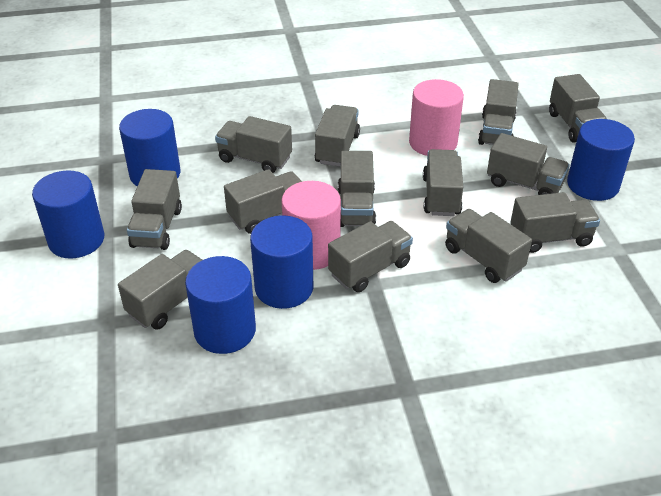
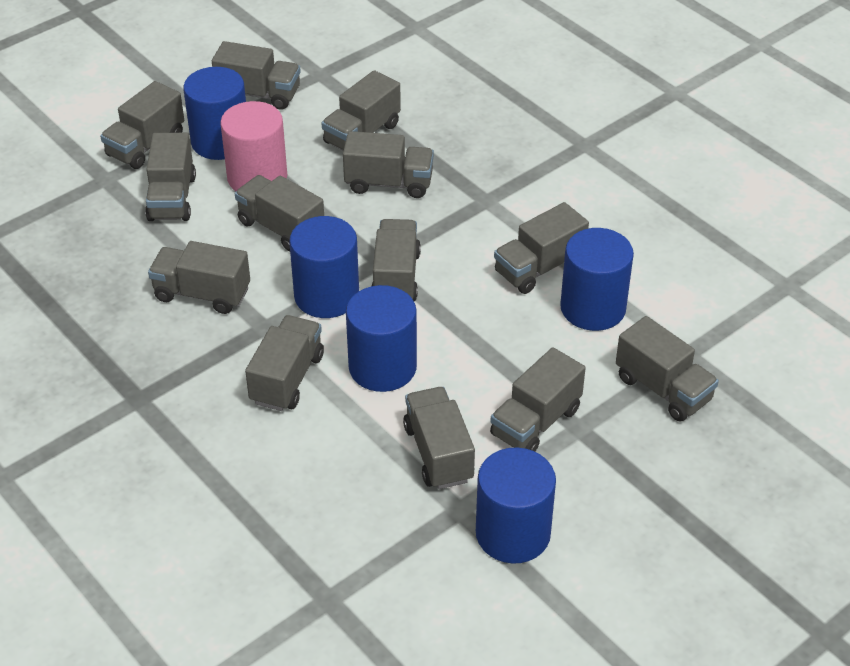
pink cylinder: 2 -> 1

